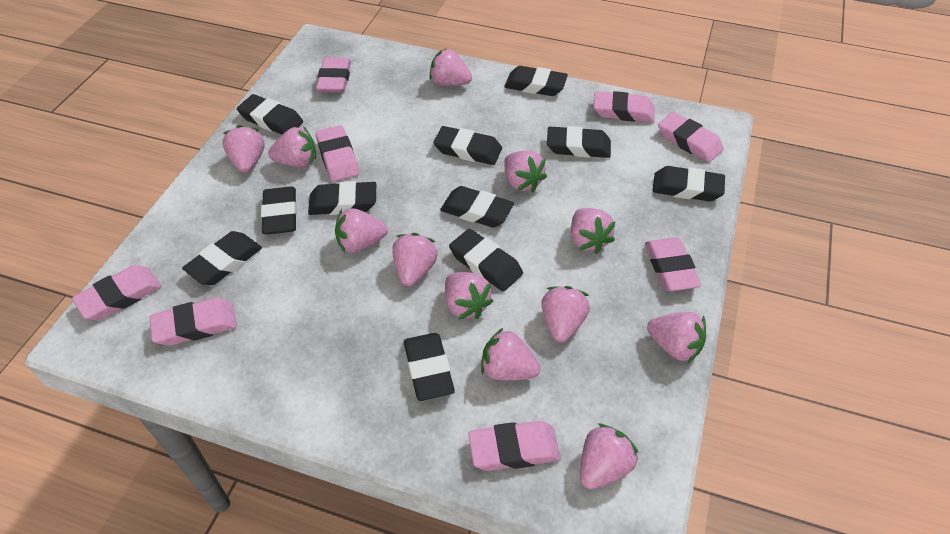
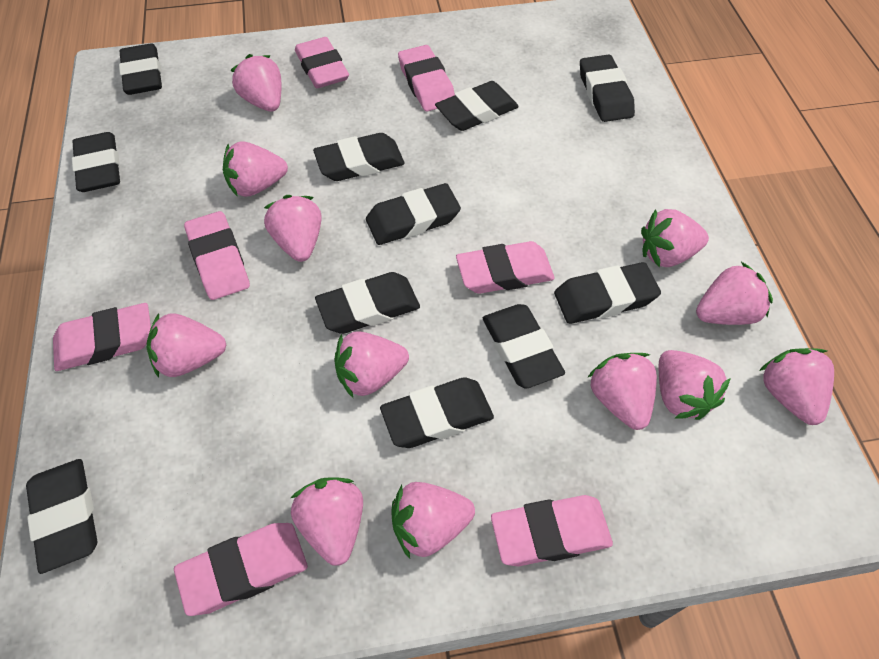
pink eraser: 8 -> 7

